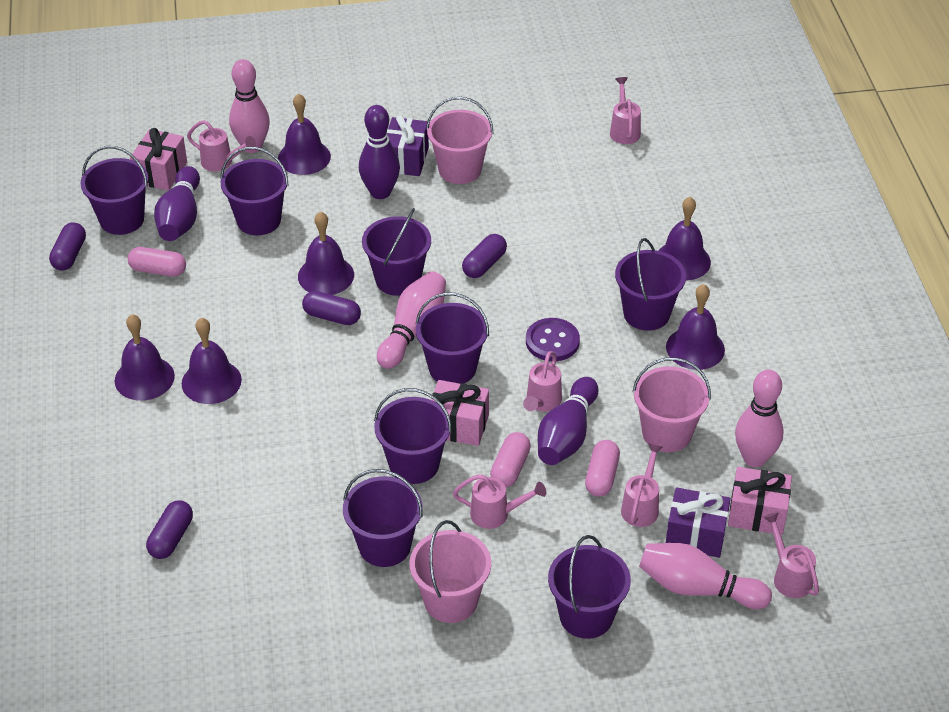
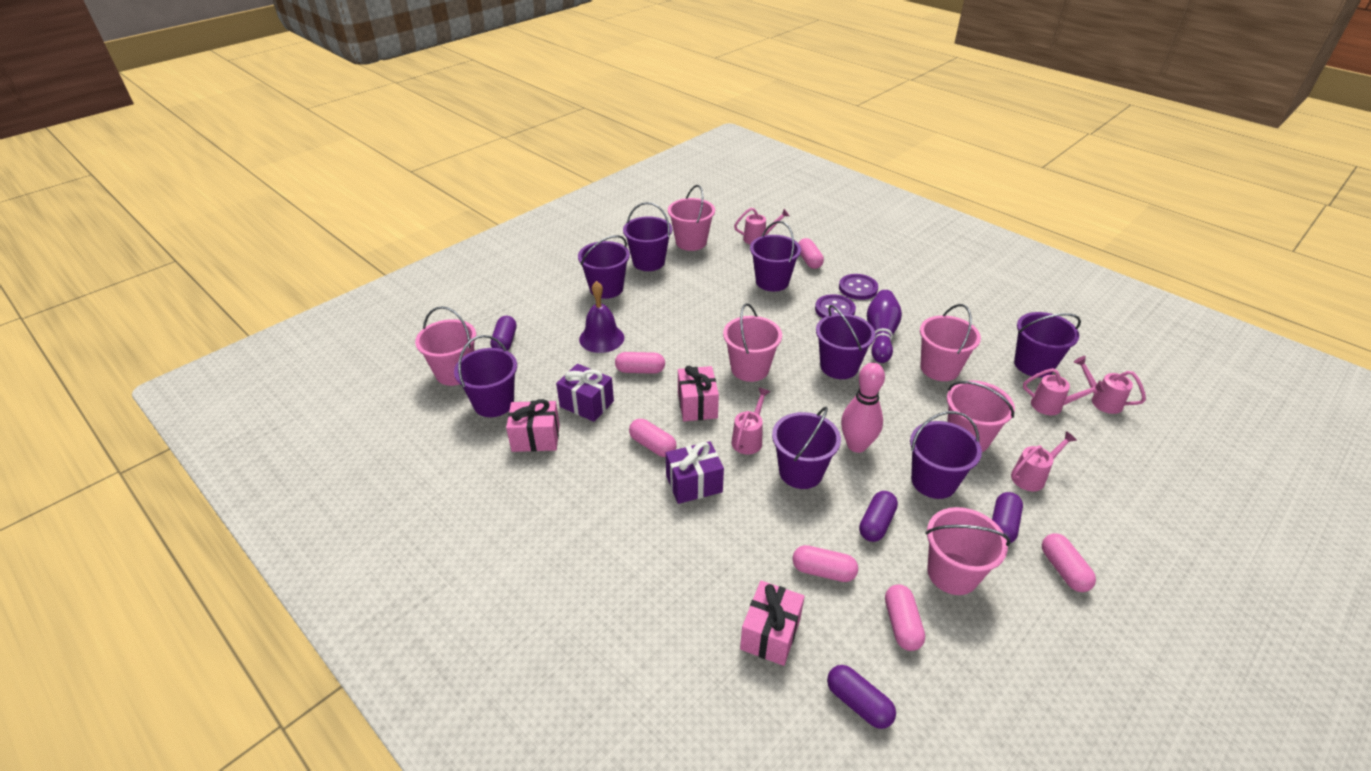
pink bowling pin: 4 -> 1
pink bucket: 3 -> 6
pink capsule: 3 -> 6
pink watering can: 6 -> 5
purple bell: 6 -> 1
purple bowling pin: 3 -> 1
purple button: 1 -> 2

